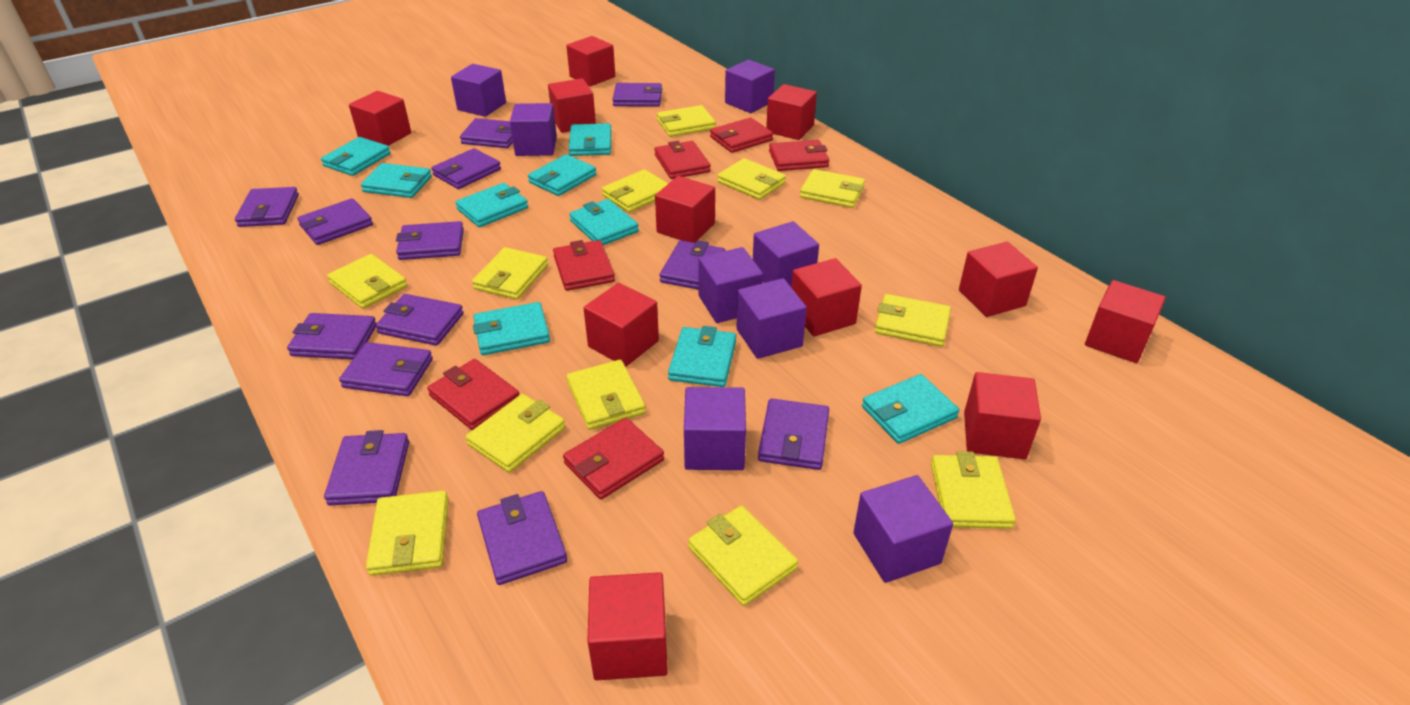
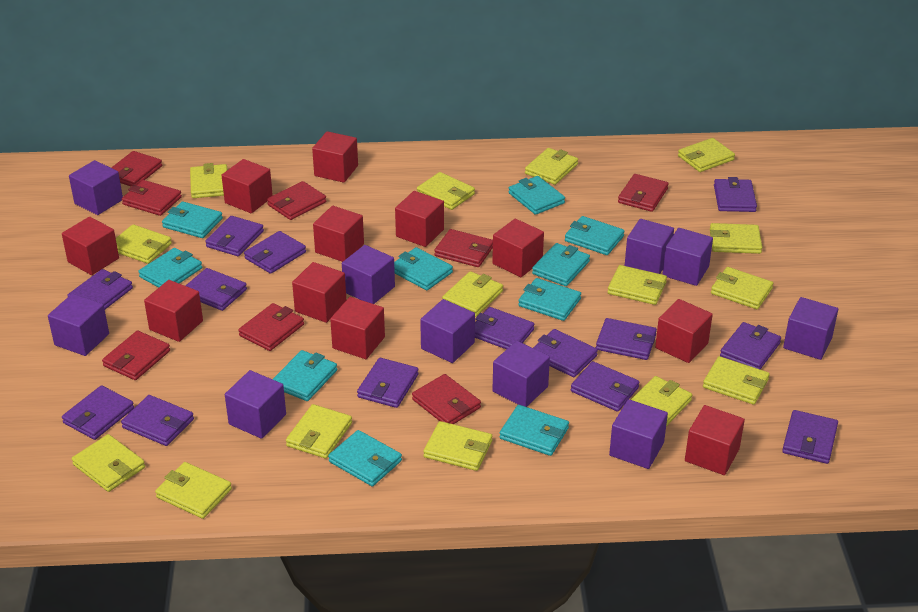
purple cube: 8 -> 10
purple wallet: 13 -> 14
red wallet: 6 -> 8
turquoise wallet: 9 -> 10
yellow wallet: 12 -> 15

